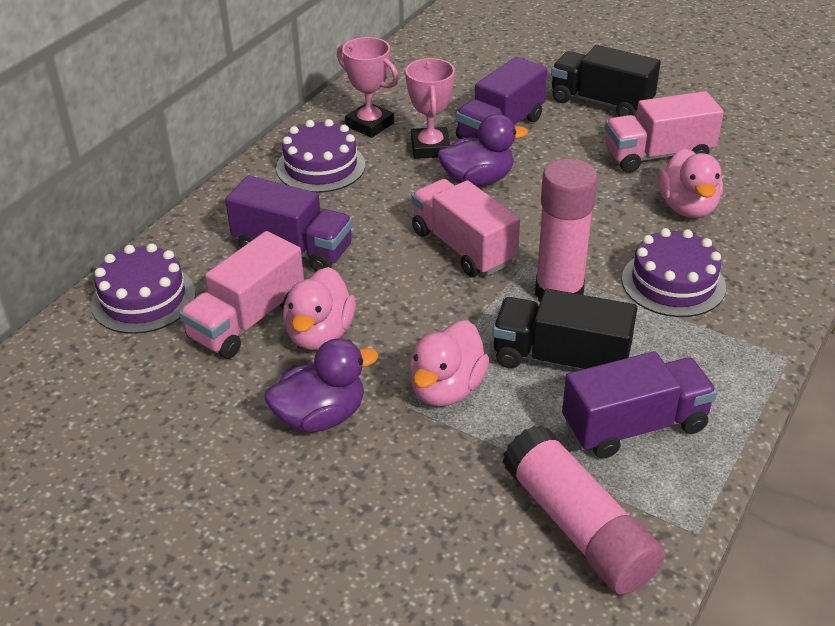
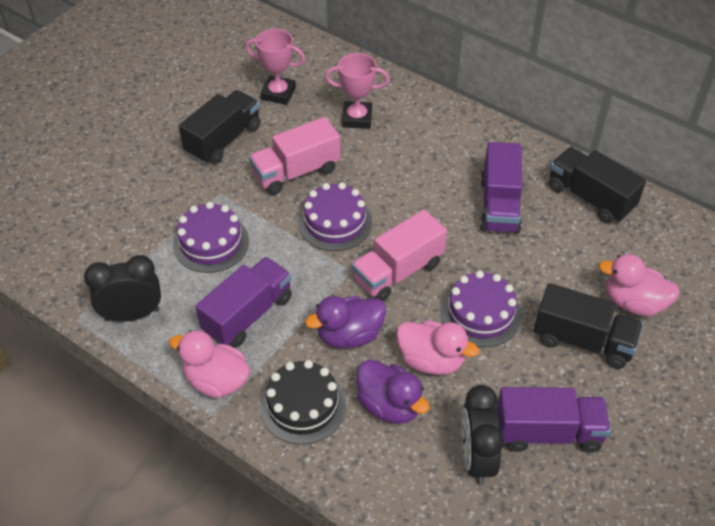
black cake: 0 -> 1
black clock: 0 -> 2
black truck: 2 -> 3
pink glue stick: 2 -> 0
pink truck: 3 -> 2

